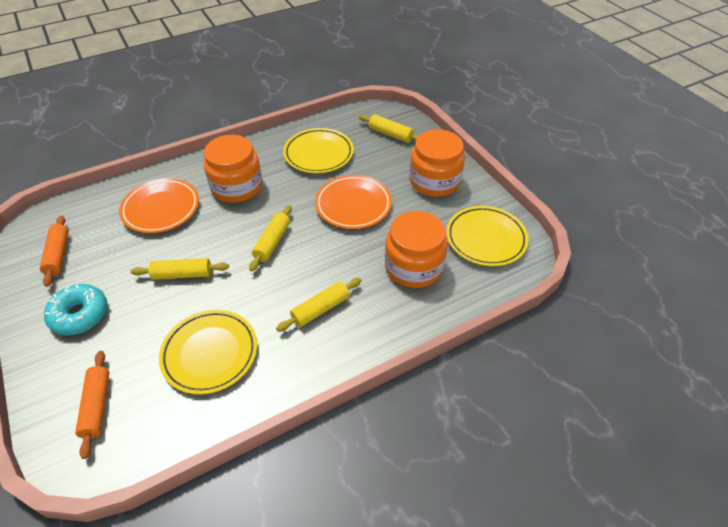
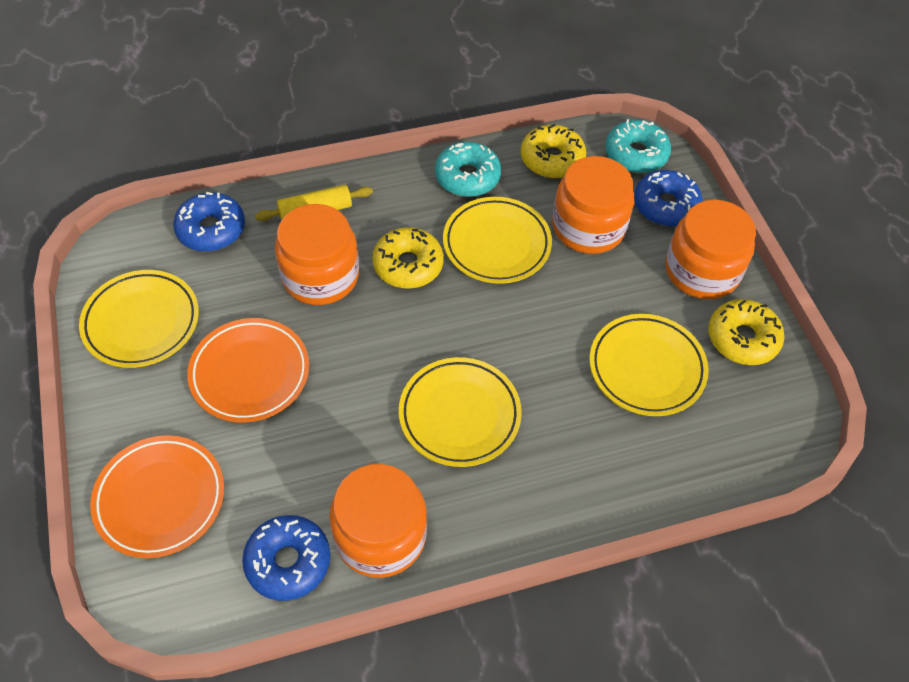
blue donut: 0 -> 3
orange jar: 3 -> 4
orange rolling pin: 2 -> 0
turquoise donut: 1 -> 2
yellow donut: 0 -> 3
yellow plate: 3 -> 4
yellow rolling pin: 4 -> 1

